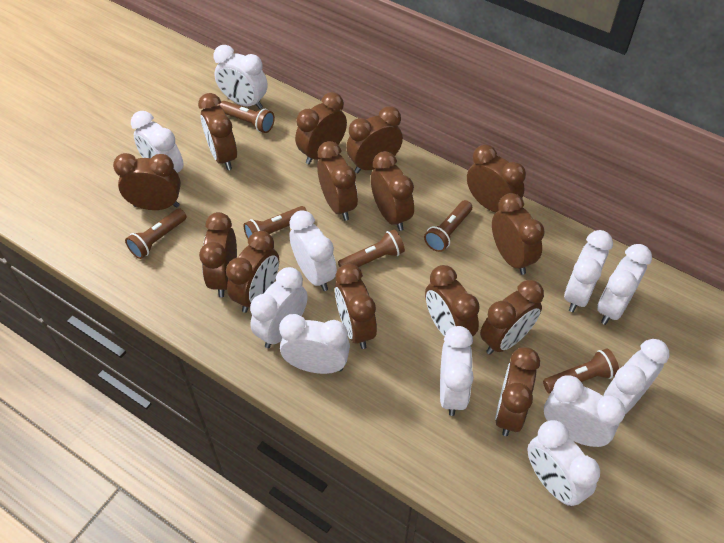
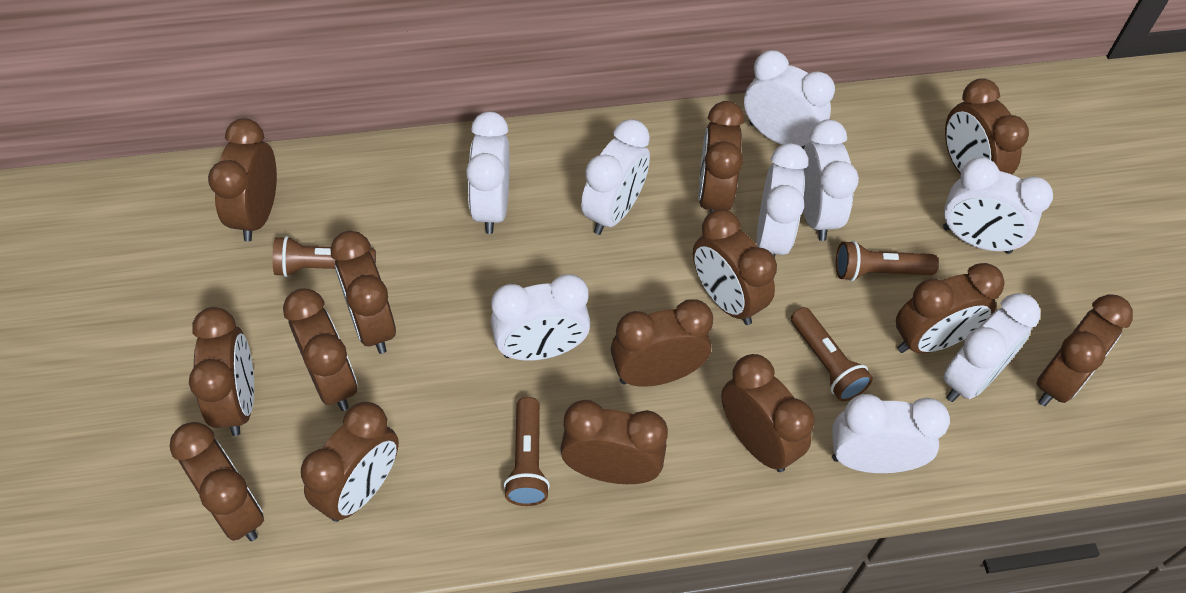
brown flashlight: 6 -> 4
white clock: 11 -> 9

